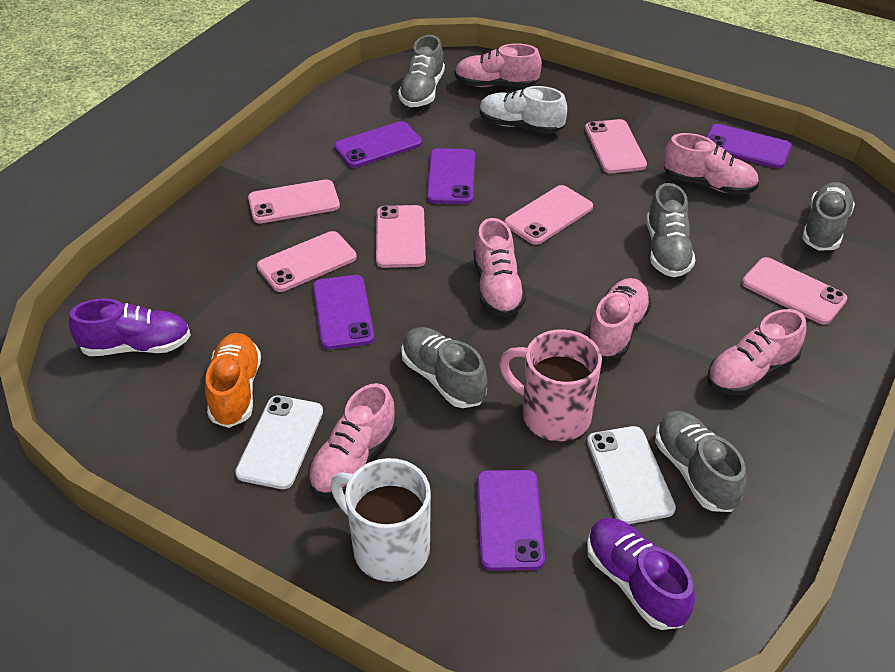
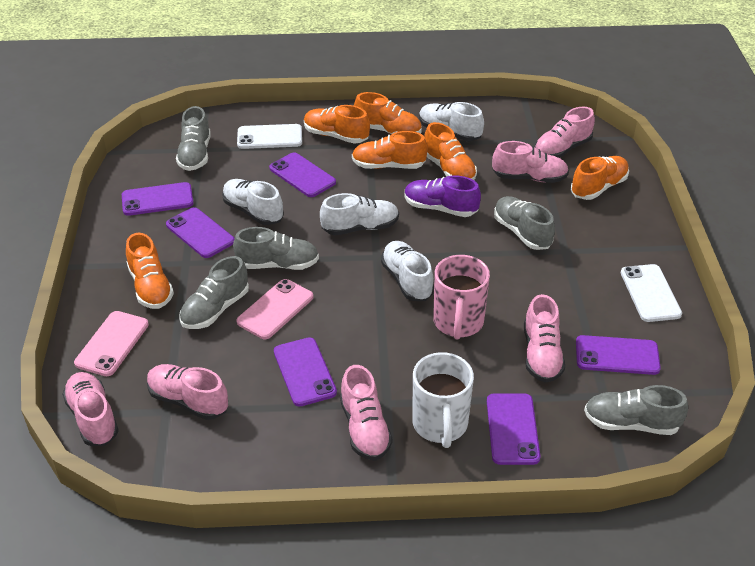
orange shoe: 1 -> 6
pink phone: 6 -> 2
purple phone: 5 -> 6
purple shoe: 2 -> 1
white shoe: 1 -> 4

